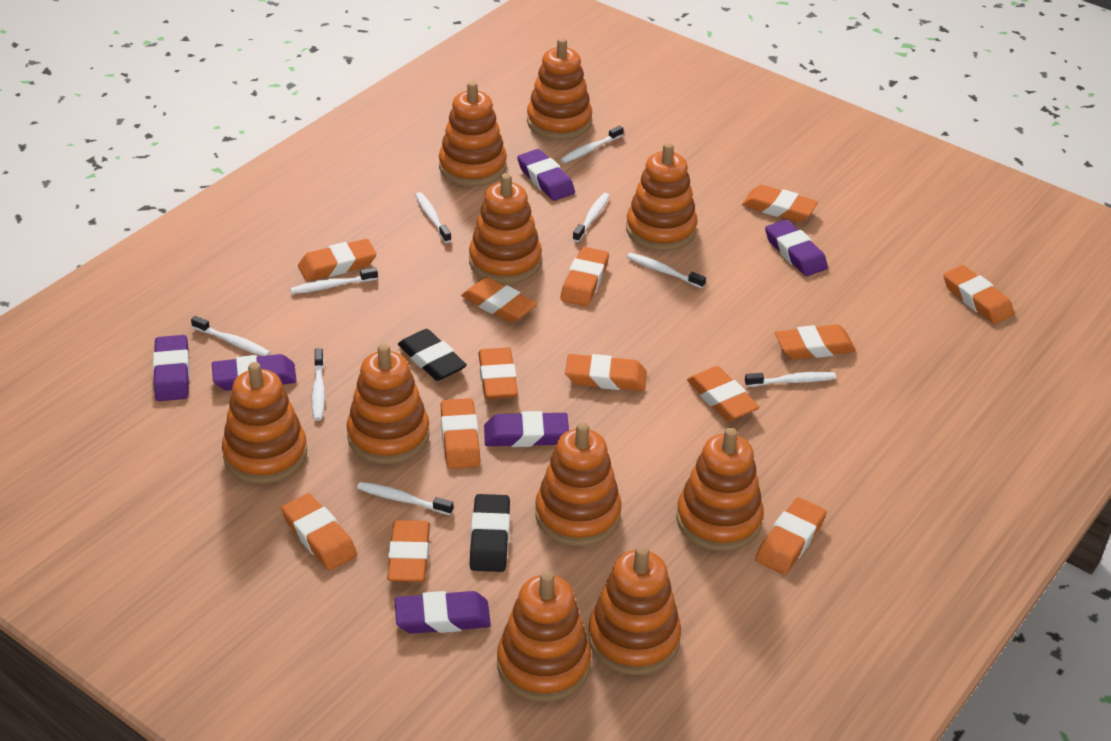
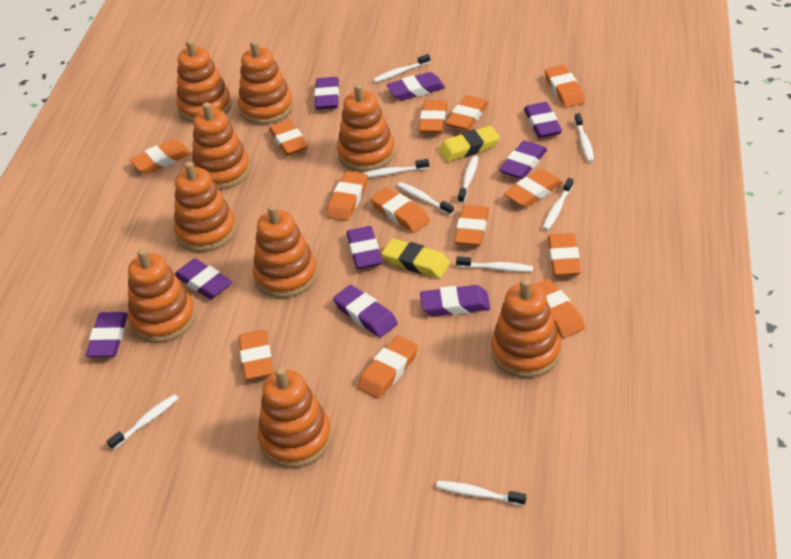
black eraser: 2 -> 0
orange stacking toy: 10 -> 9
purple eraser: 6 -> 9
yellow eraser: 0 -> 2

